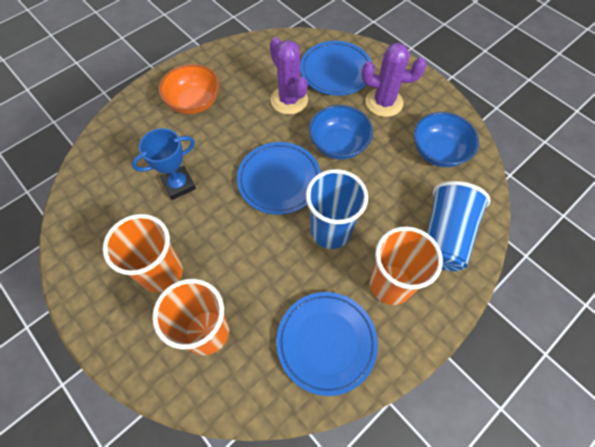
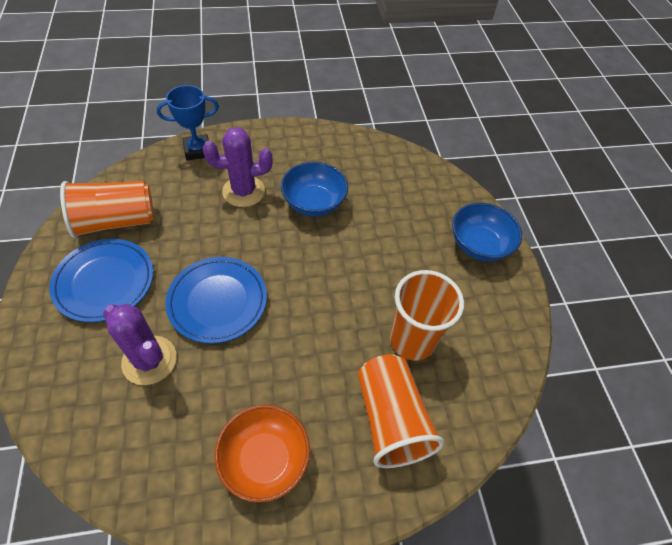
blue cup: 2 -> 0
blue plate: 3 -> 2

